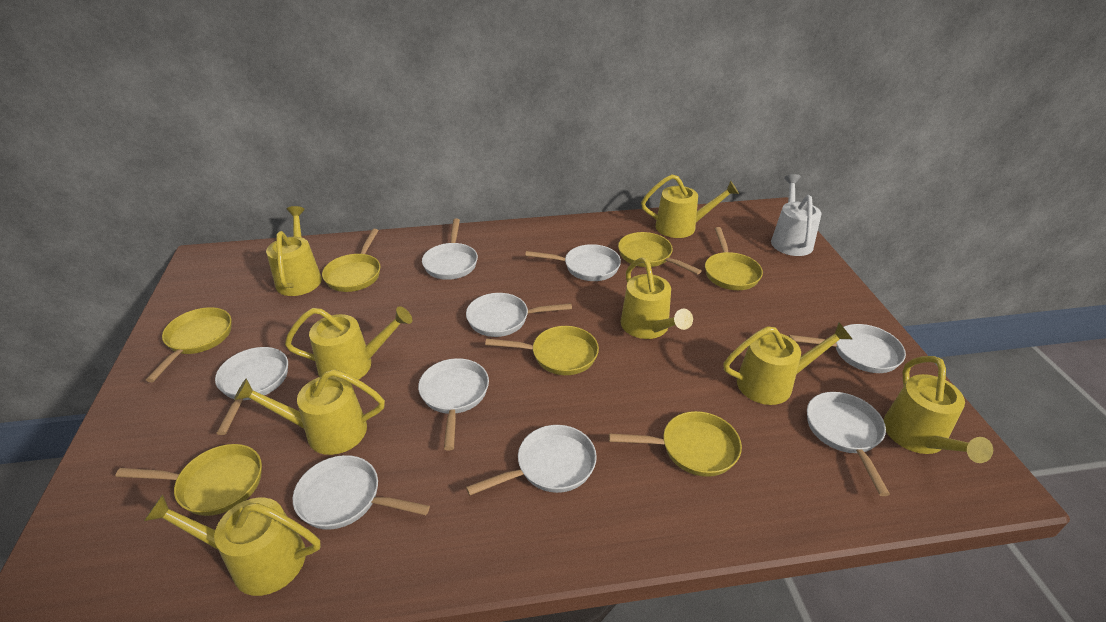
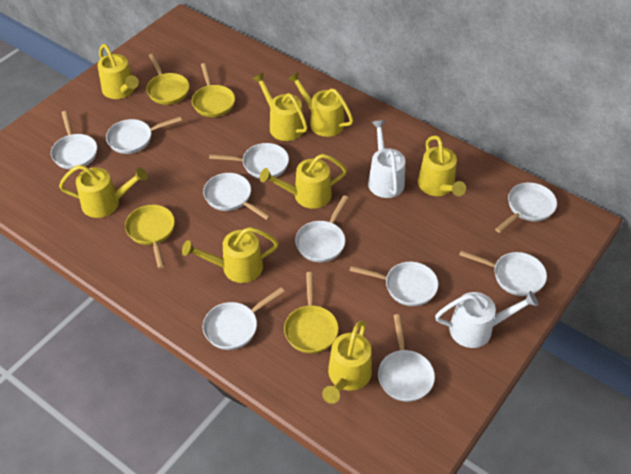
white pan: 9 -> 10
white watering can: 1 -> 2
yellow pan: 7 -> 4

